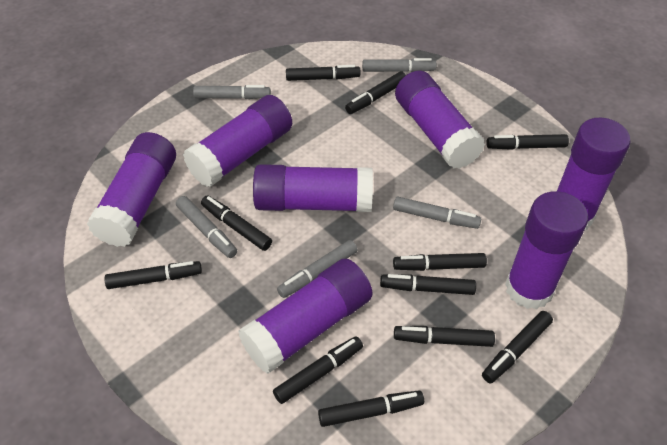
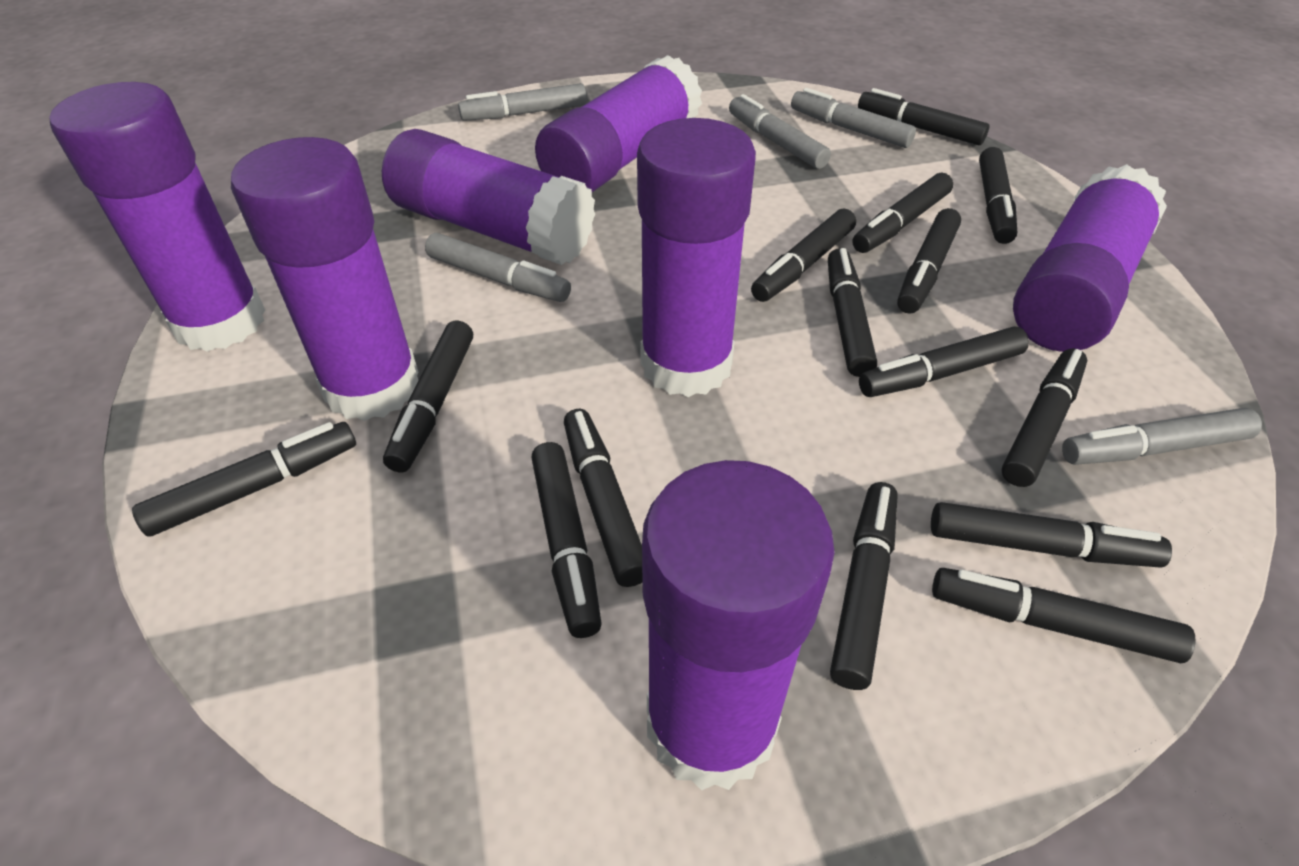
black marker: 11 -> 15

